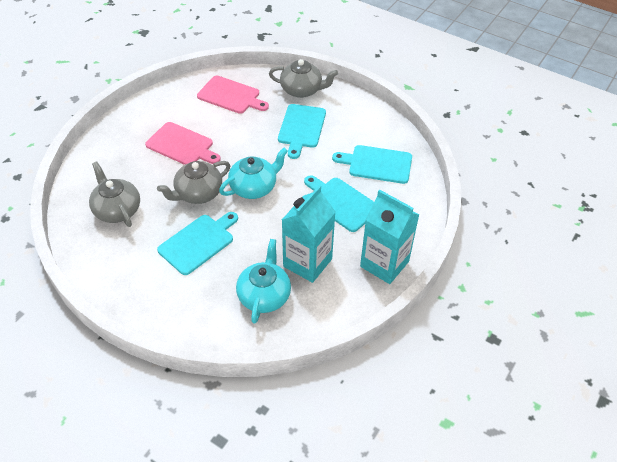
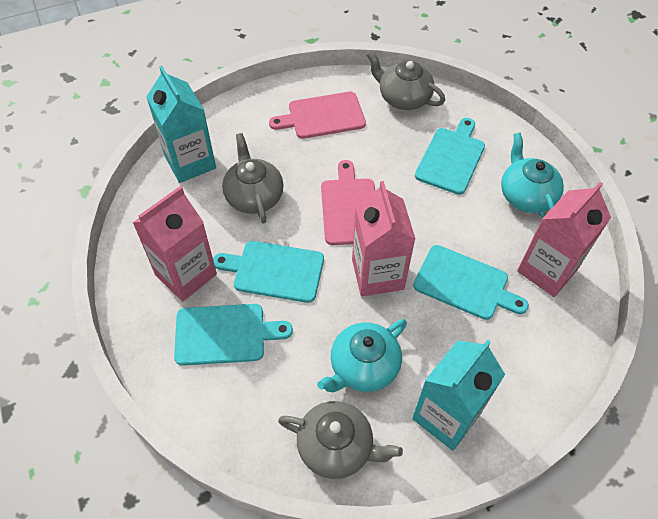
pink carton: 0 -> 3

